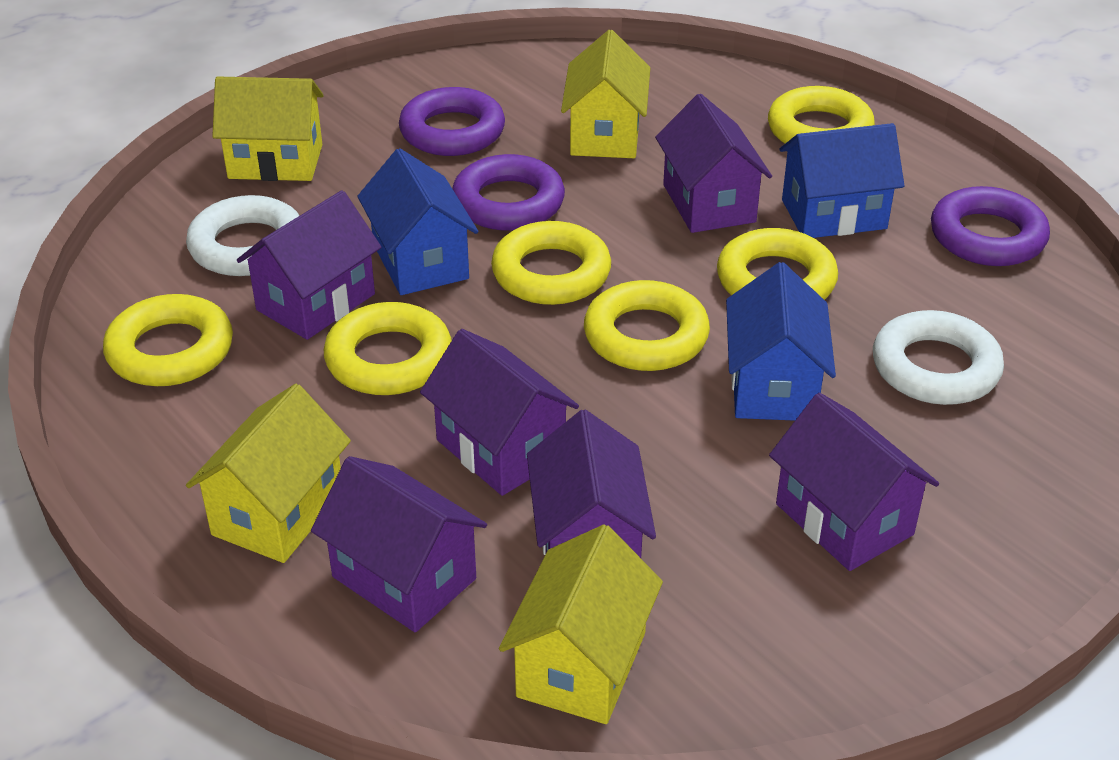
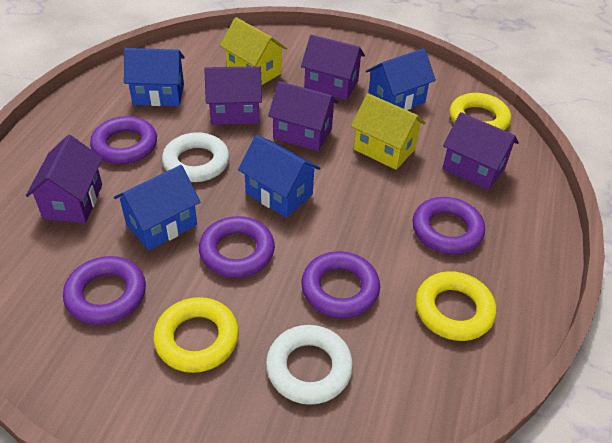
blue house: 3 -> 4
purple house: 6 -> 5
purple ring: 3 -> 5
yellow house: 4 -> 2
yellow ring: 6 -> 3

